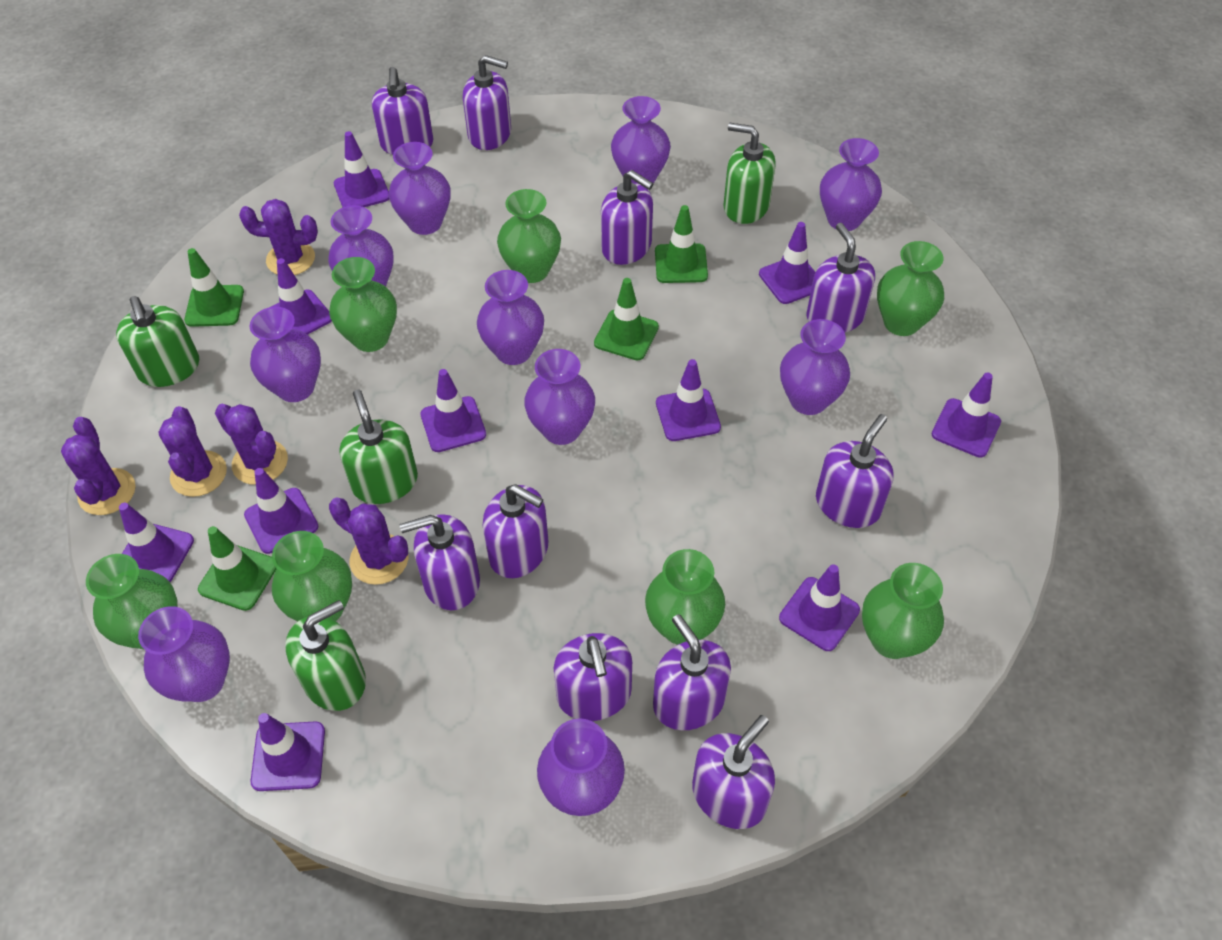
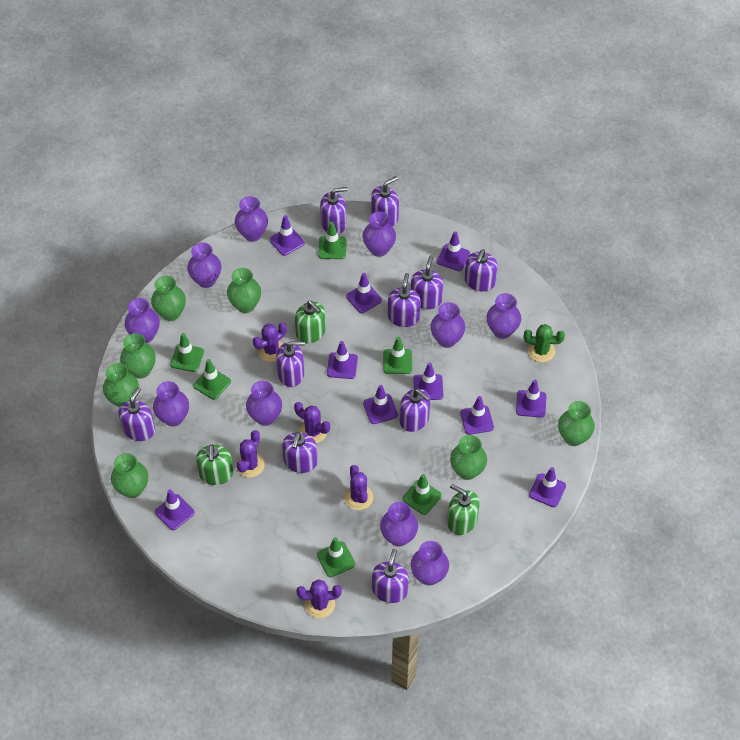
green cactus: 0 -> 1
green soap dispenser: 4 -> 3
green traffic cone: 4 -> 6

